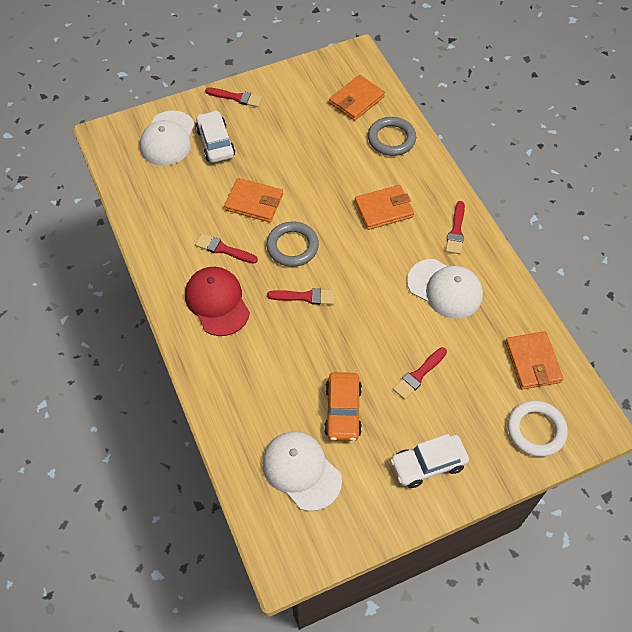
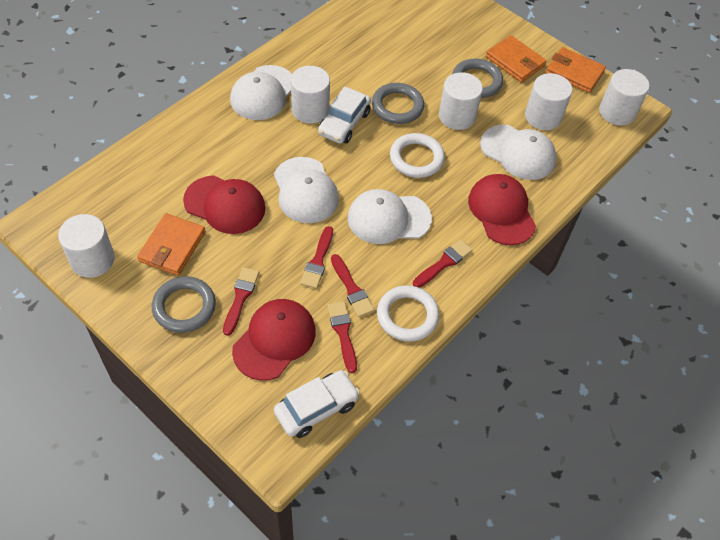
grey ring: 2 -> 3
orange car: 1 -> 0
orange wallet: 4 -> 3
red cap: 1 -> 3
white cap: 3 -> 4
white cylinder: 0 -> 5
white ring: 1 -> 2

